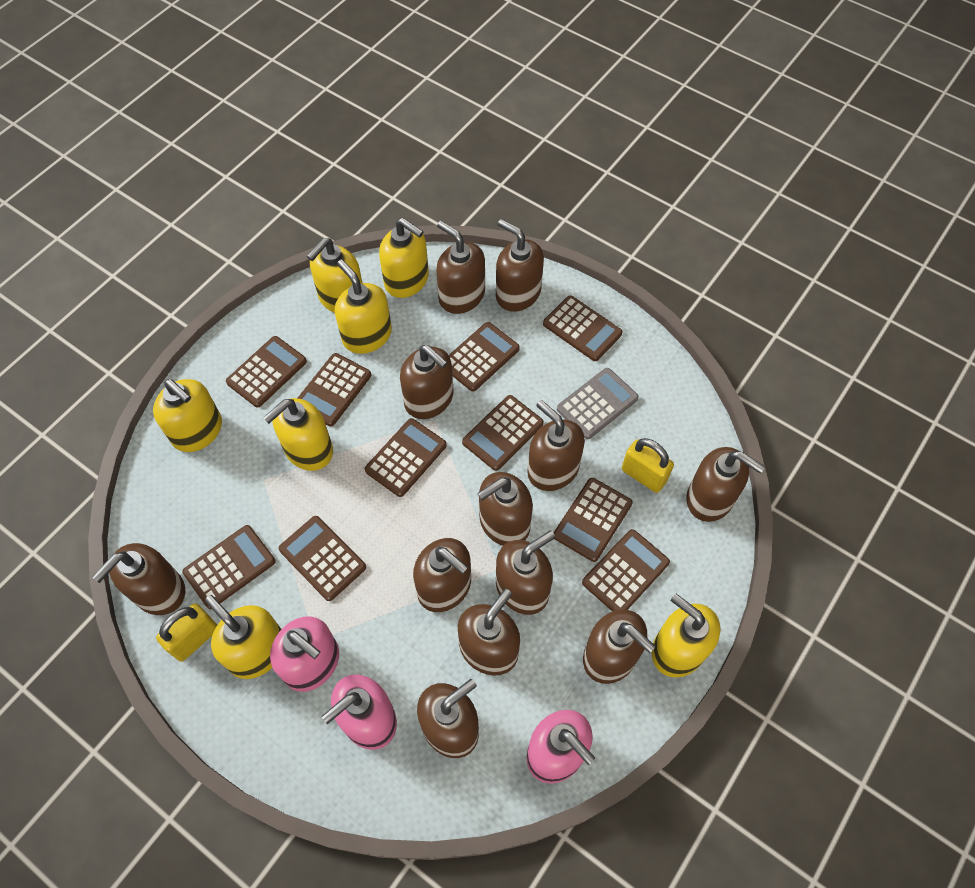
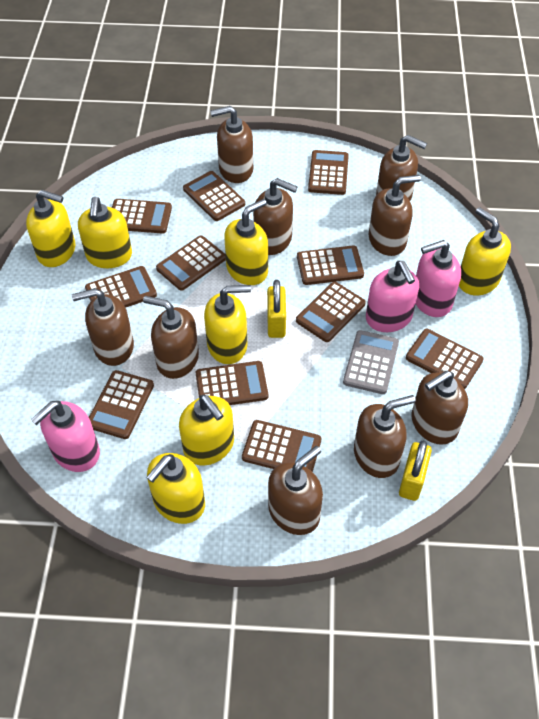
brown calculator: 10 -> 11
brown soap dispenser: 12 -> 9

